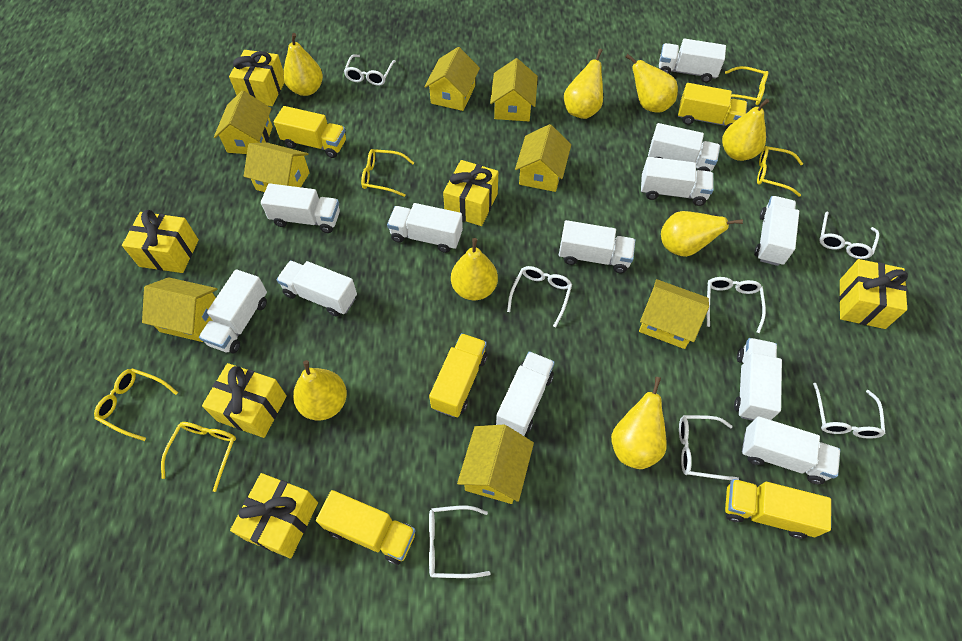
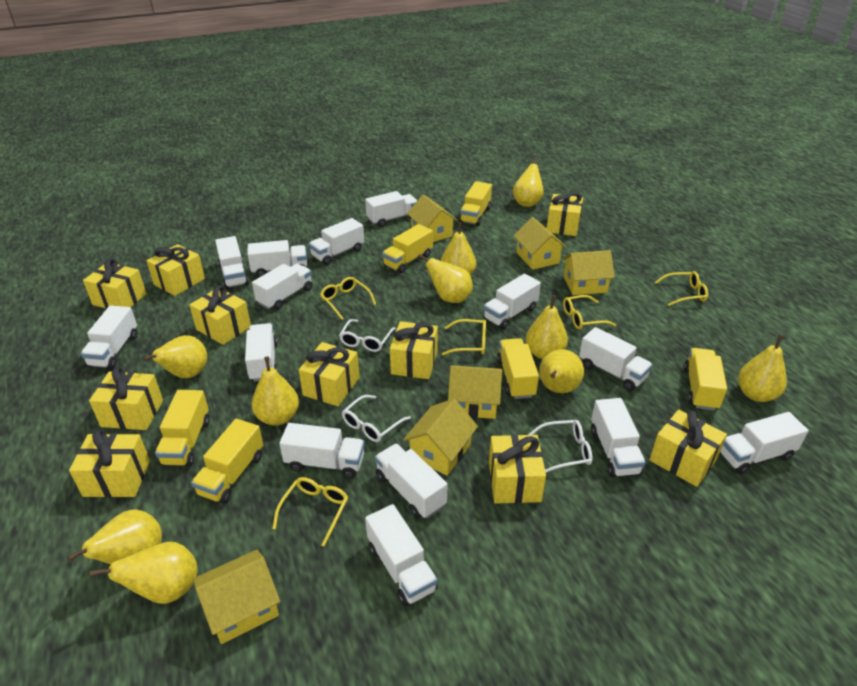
white glasses: 7 -> 3
white truck: 12 -> 14
yellow gift: 6 -> 10
yellow house: 8 -> 6
yellow pear: 8 -> 10
yellow truck: 5 -> 6

